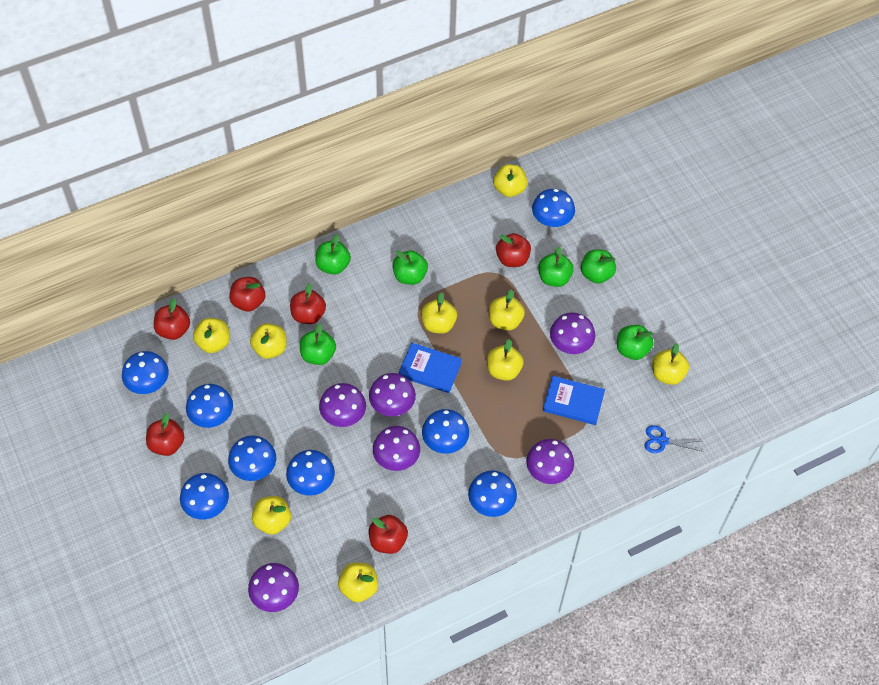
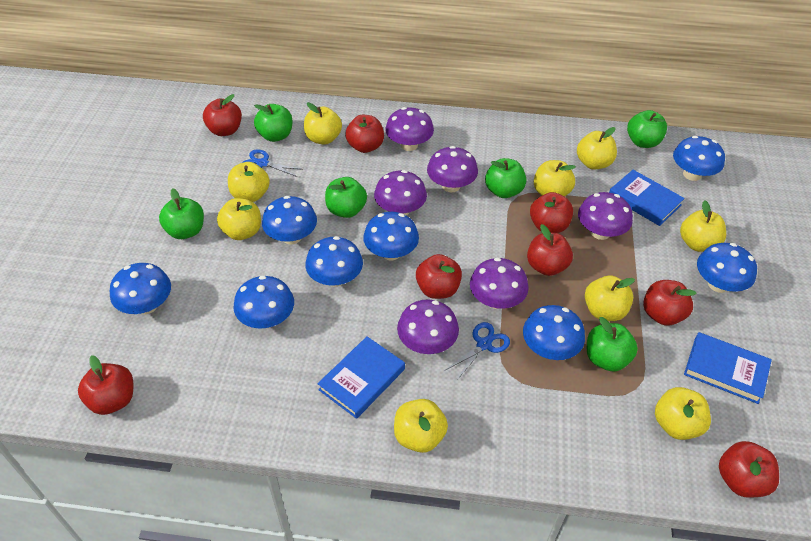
blue book: 2 -> 3
blue scissors: 1 -> 2
red apple: 6 -> 8

